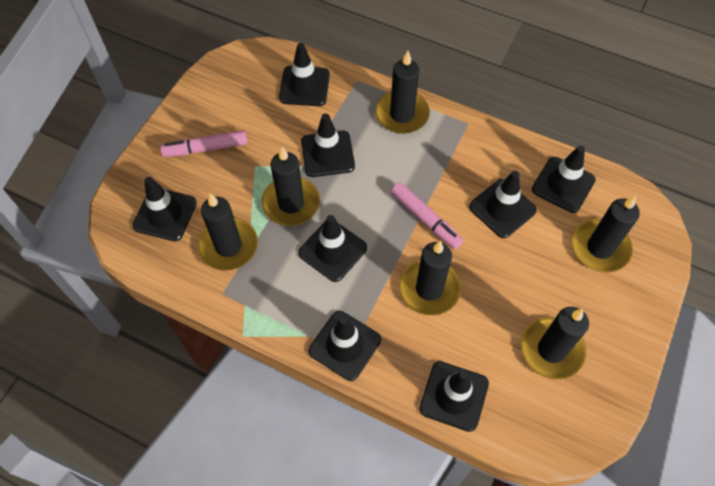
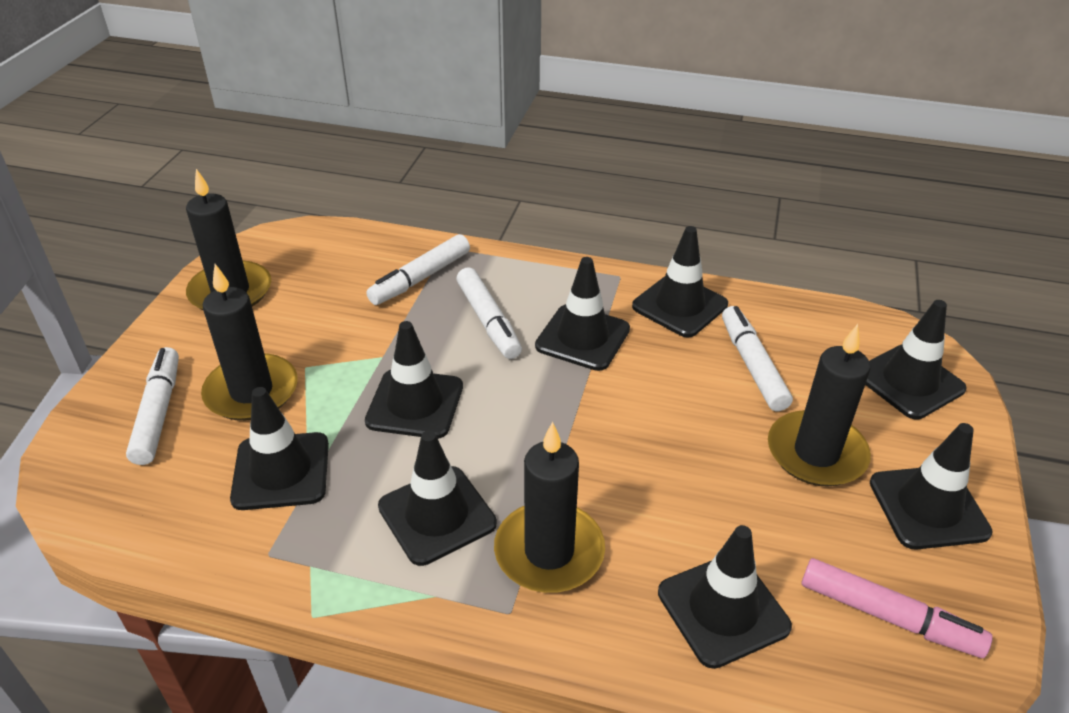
black candle: 6 -> 4
pink marker: 2 -> 1
white marker: 0 -> 4

